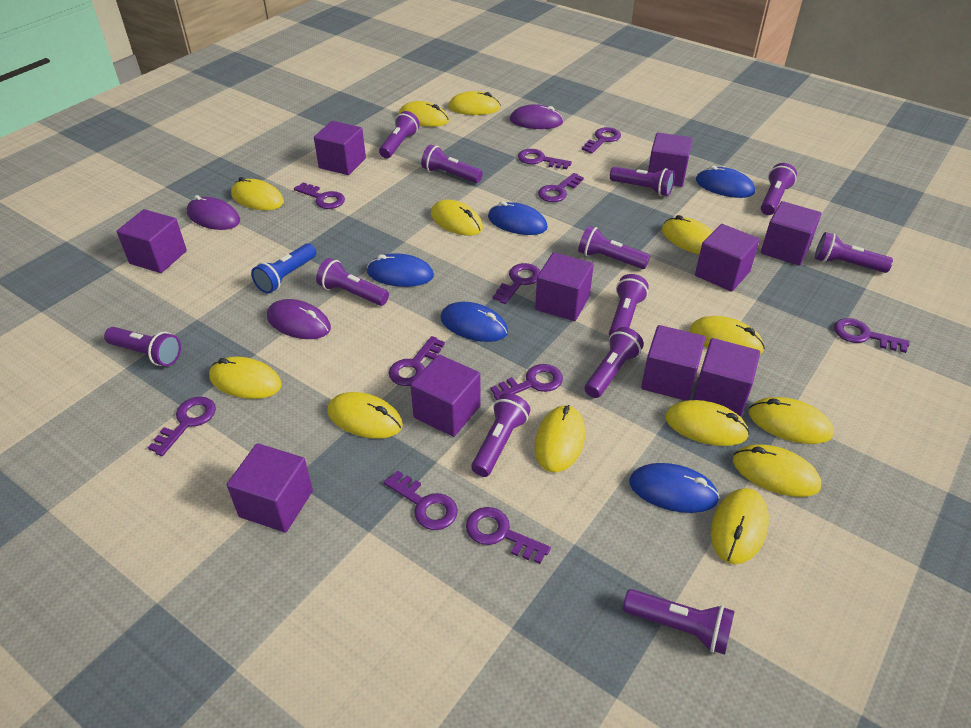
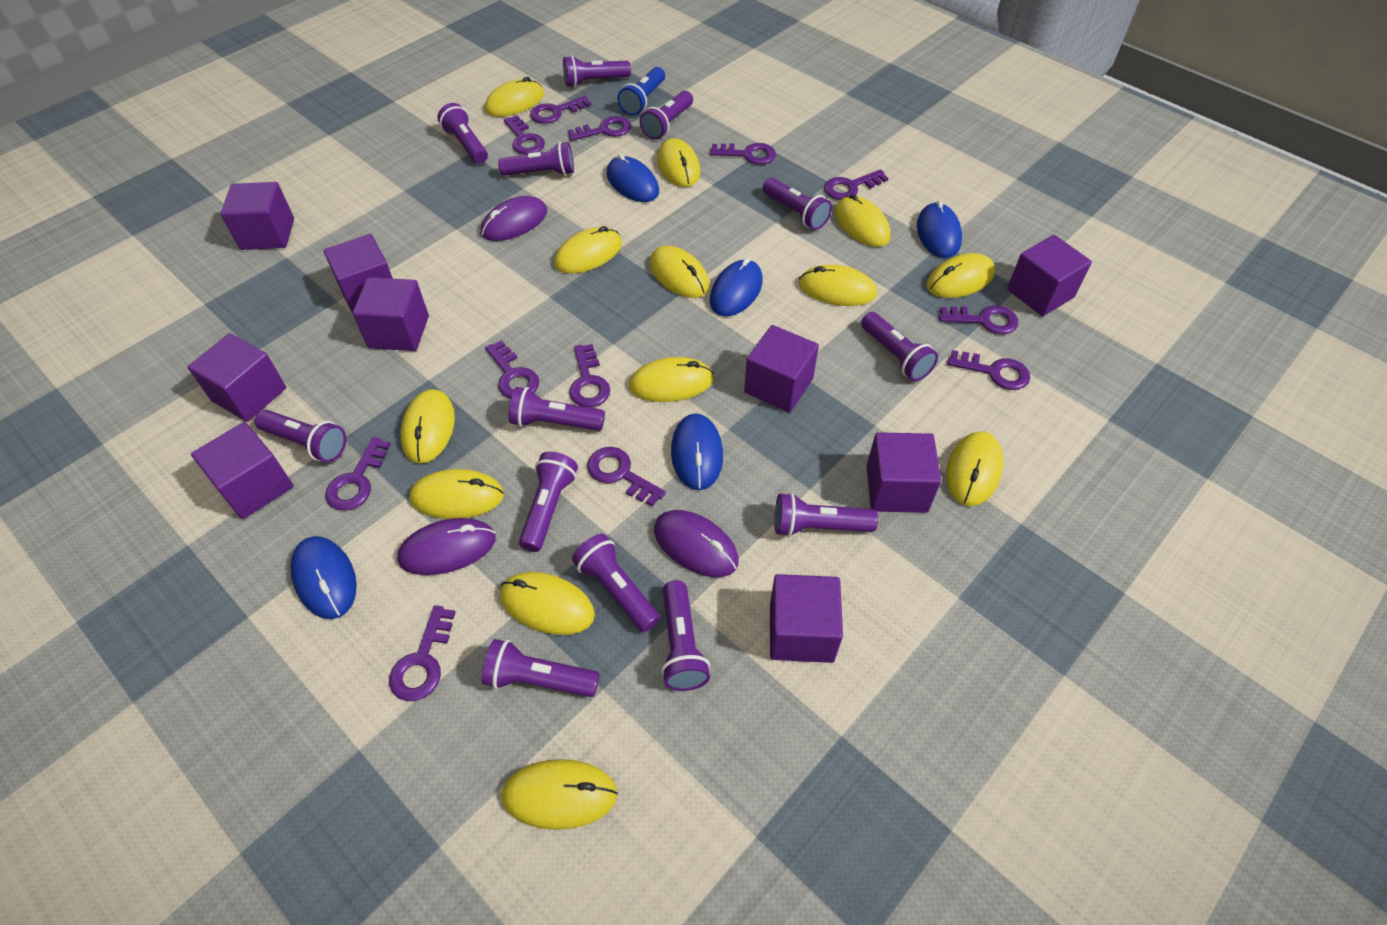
purple cube: 10 -> 9
purple flashlight: 12 -> 13
purple key: 11 -> 12

